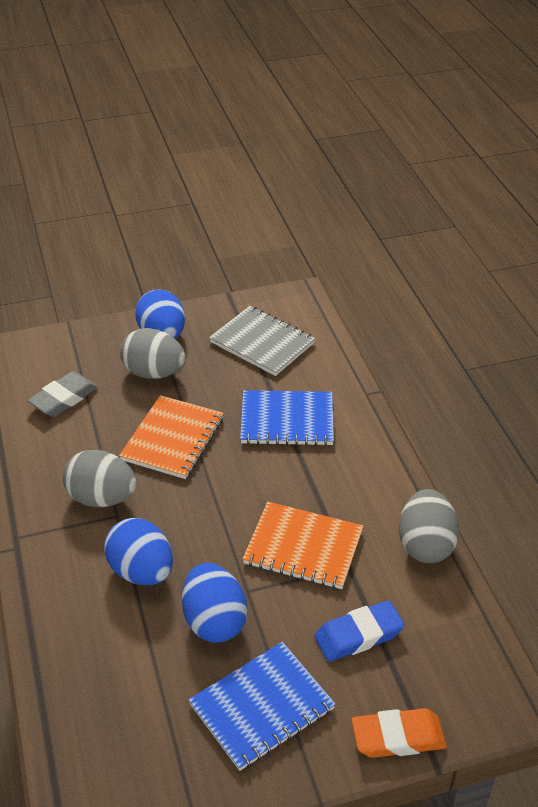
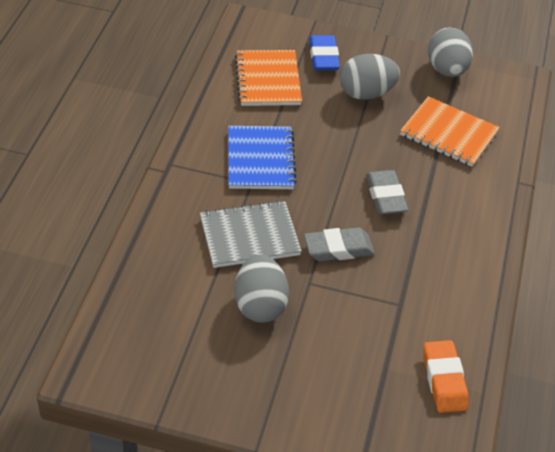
blue egg: 3 -> 0
blue notebook: 2 -> 1
grey eraser: 1 -> 2

